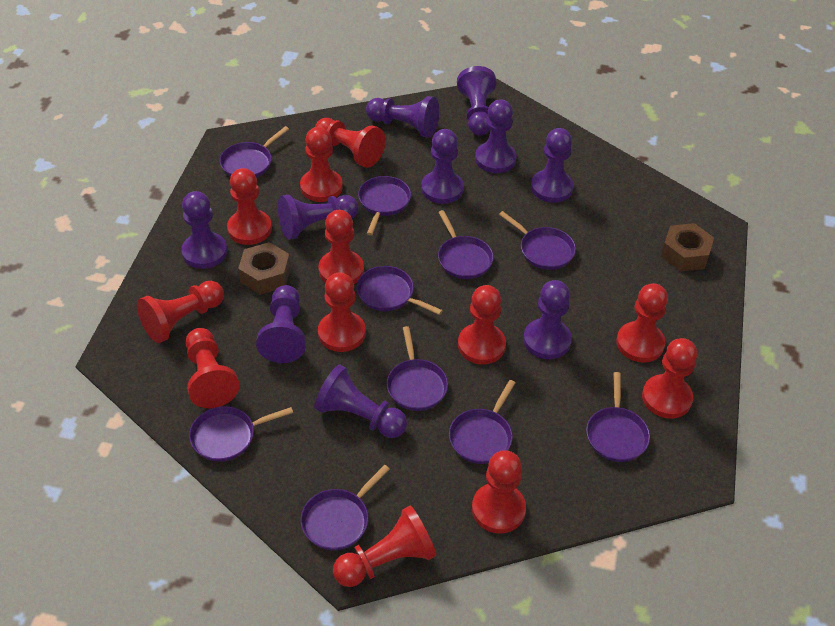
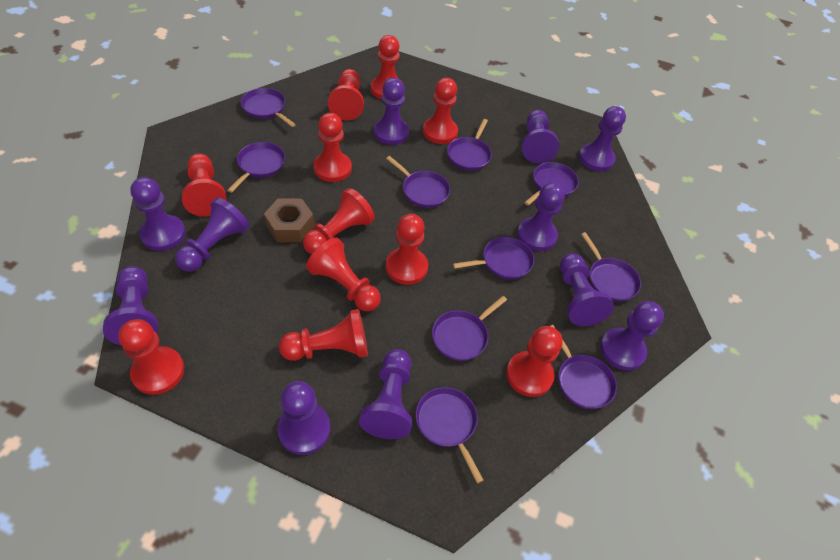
brown nut: 2 -> 1
purple pawn: 10 -> 11
red pawn: 12 -> 11

